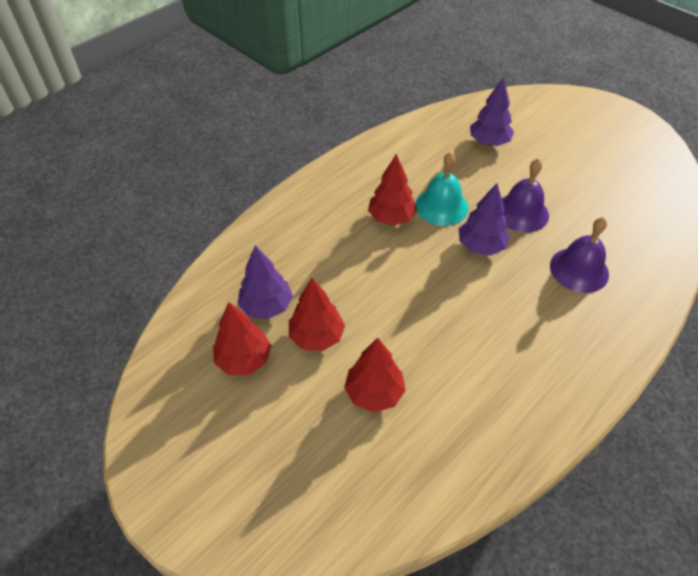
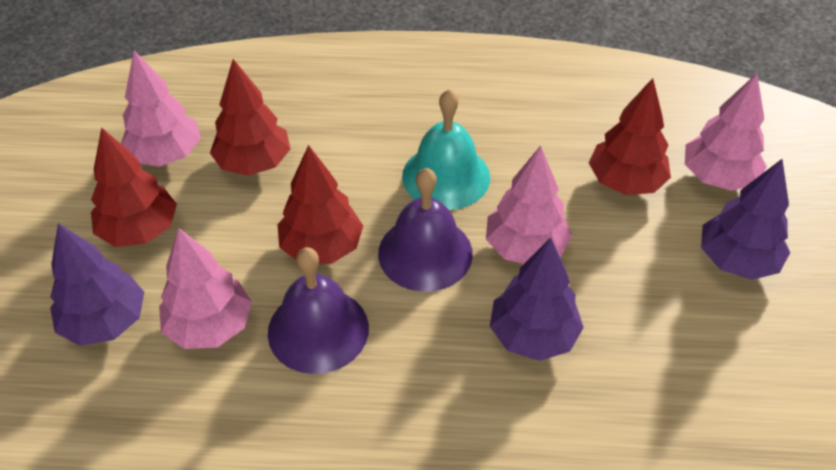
pink tree: 0 -> 4

